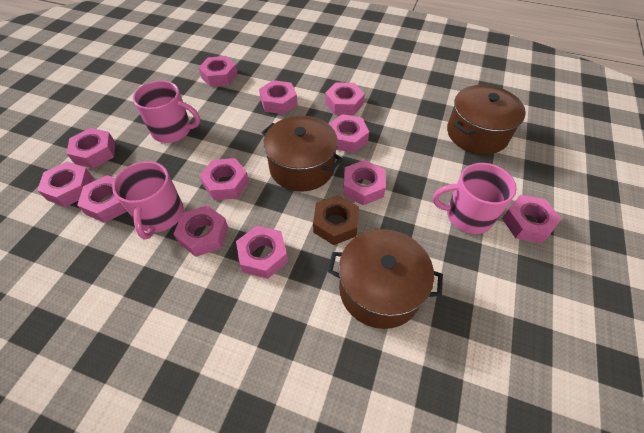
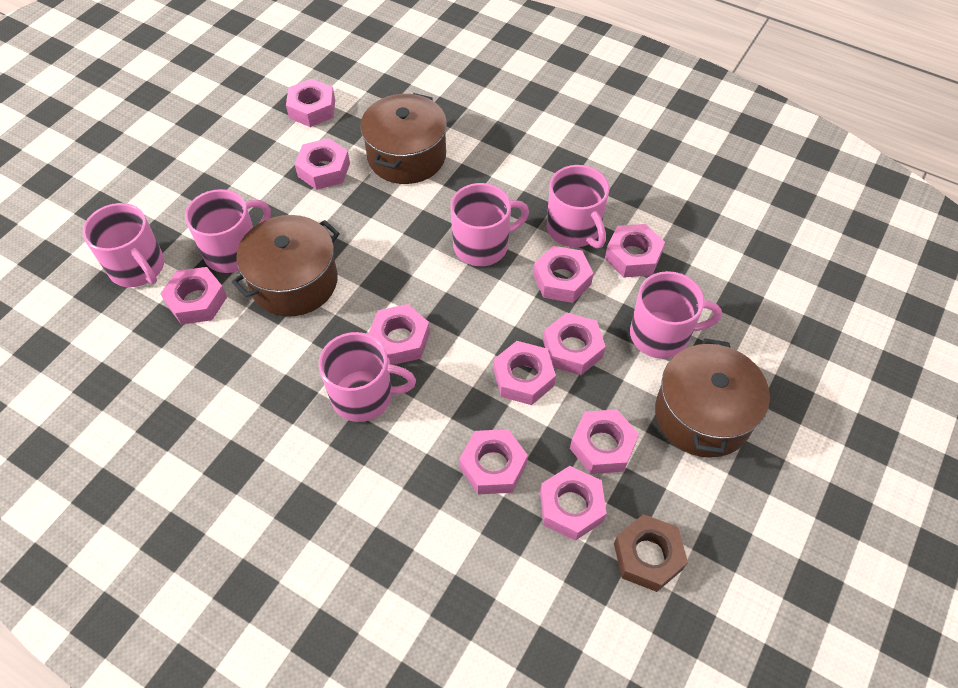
pink mug: 3 -> 6
pink nut: 12 -> 11

